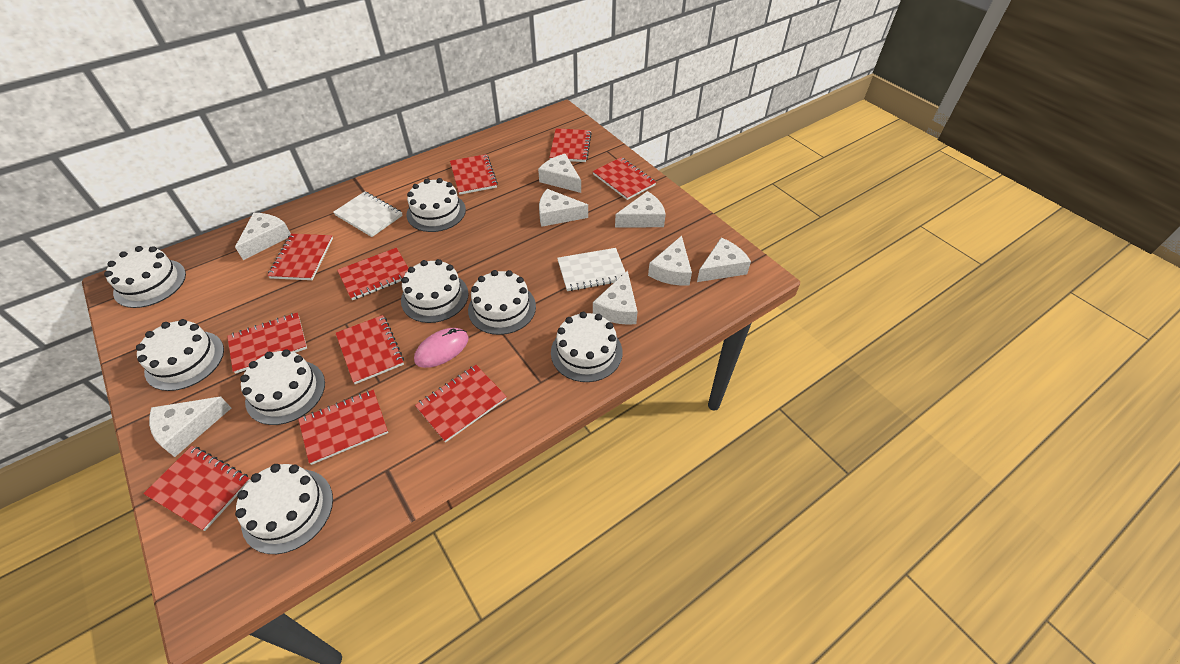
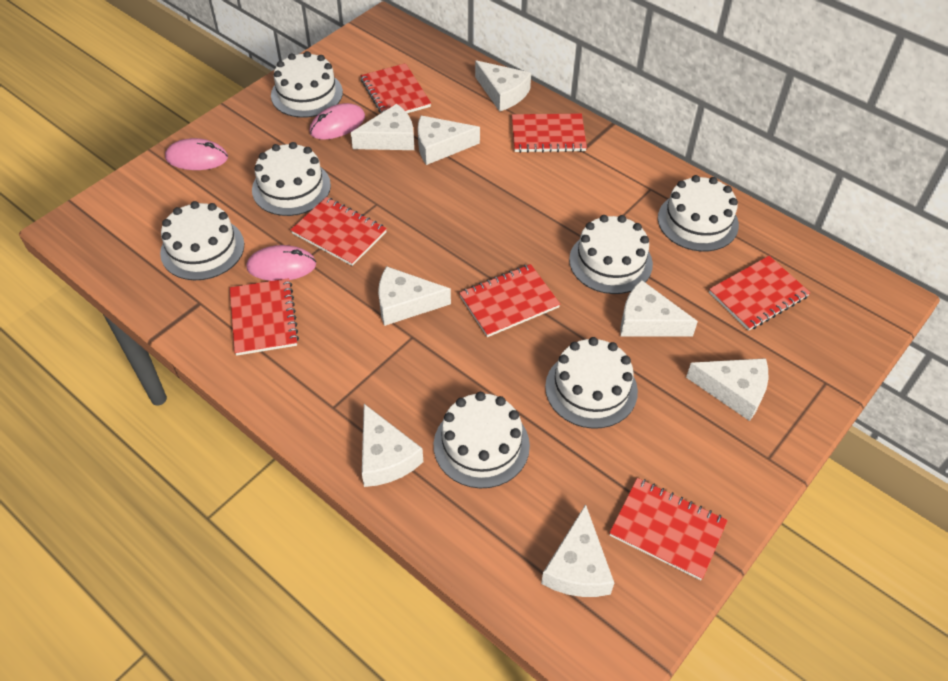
pink mouse: 1 -> 3
red notebook: 10 -> 7
white cake: 8 -> 7
white notebook: 2 -> 0

